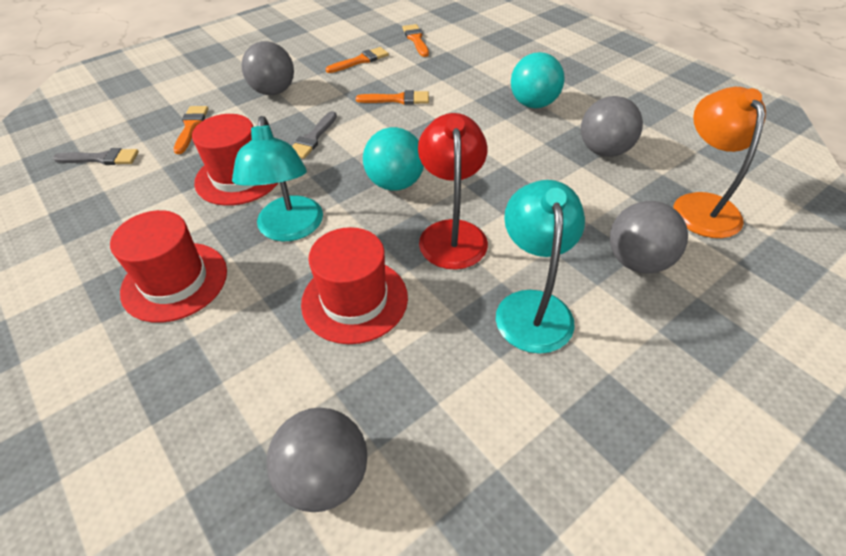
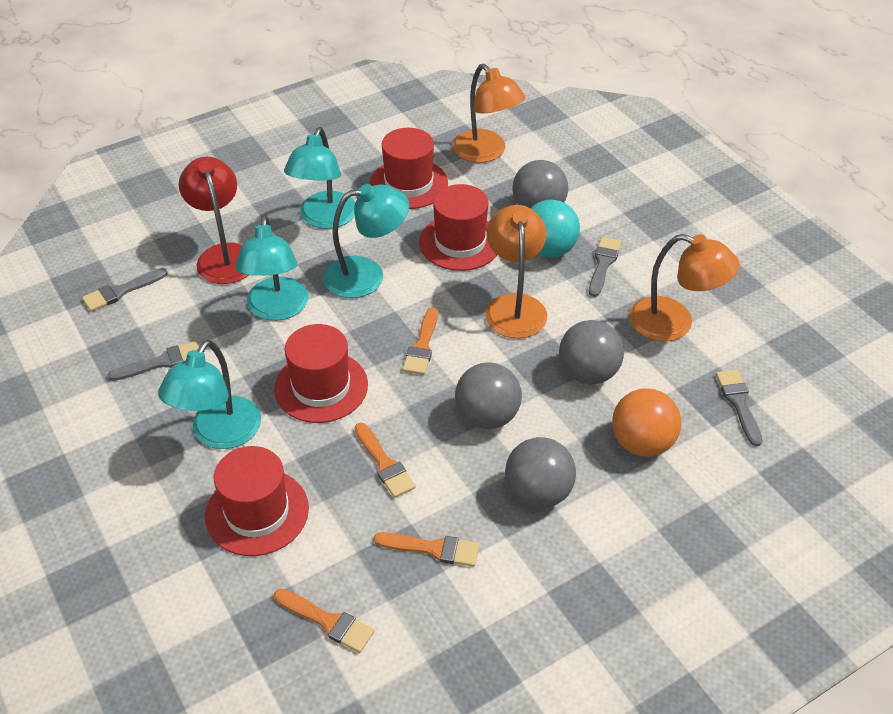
grey brush: 2 -> 4
orange ball: 0 -> 1
orange lamp: 1 -> 3
red hat: 3 -> 4
turquoise ball: 2 -> 1
turquoise lamp: 2 -> 4

